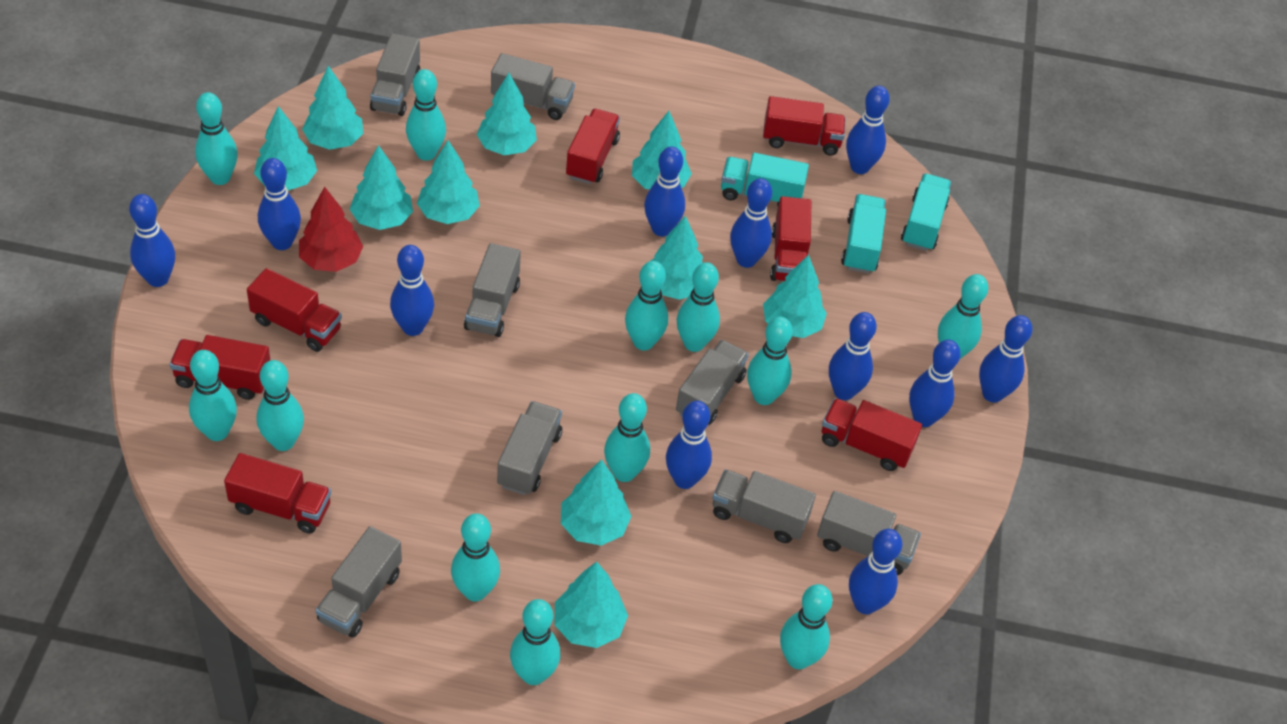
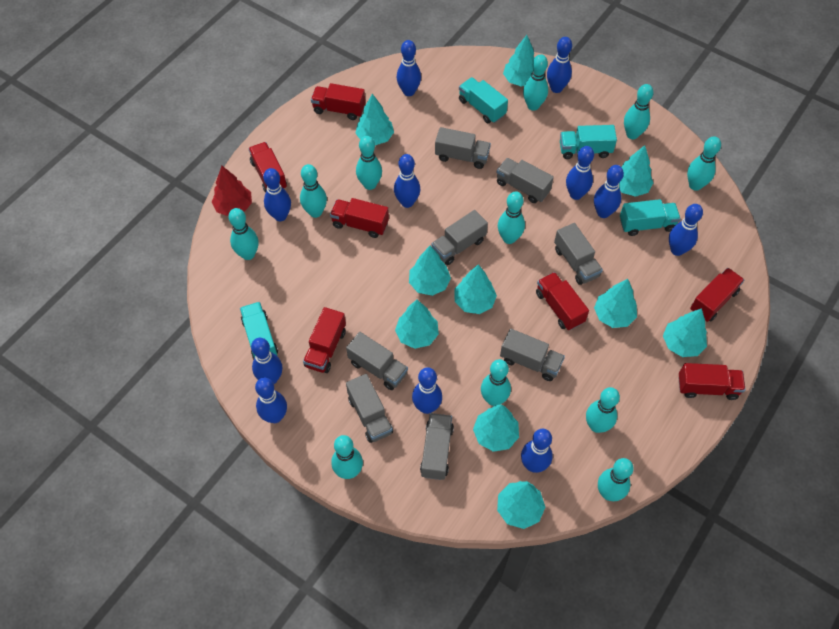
turquoise bowling pin: 12 -> 11
turquoise truck: 3 -> 4

